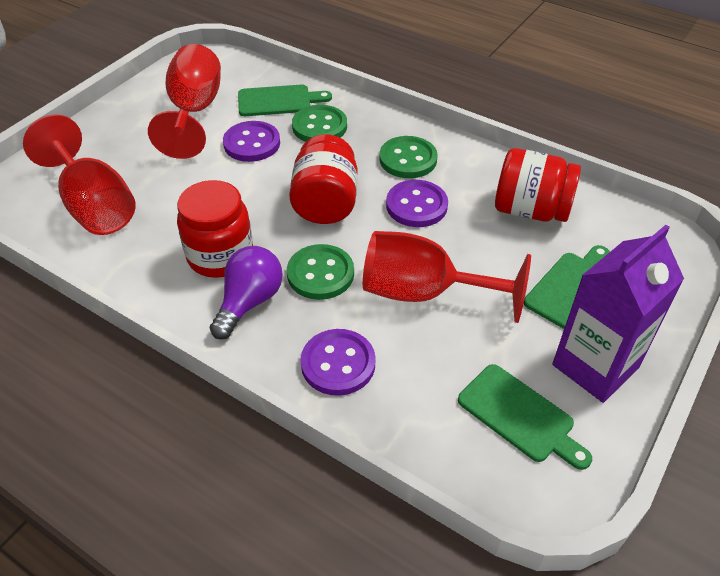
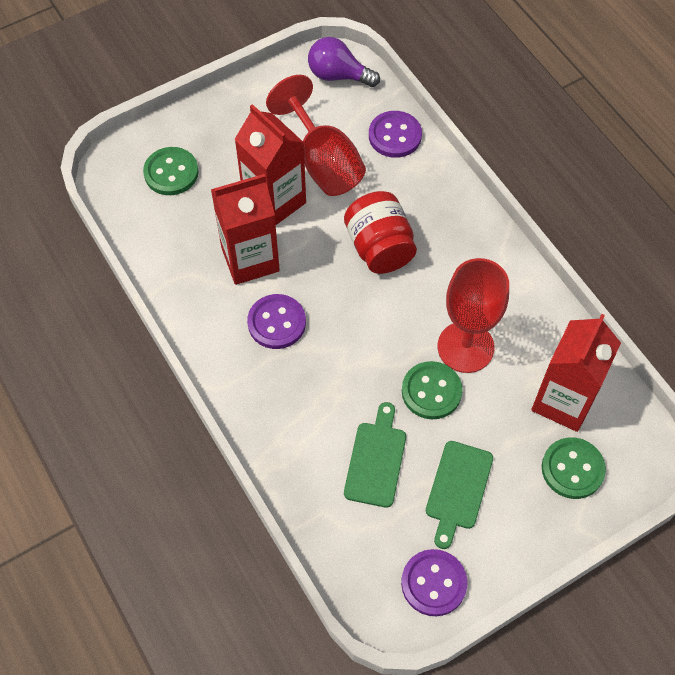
green cutting board: 3 -> 2
purple carton: 1 -> 0
red carton: 0 -> 3
red goblet: 3 -> 2
red jar: 3 -> 1

